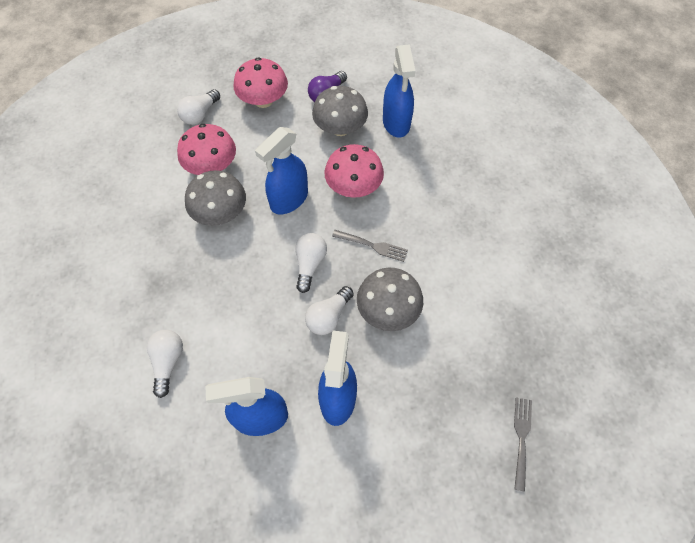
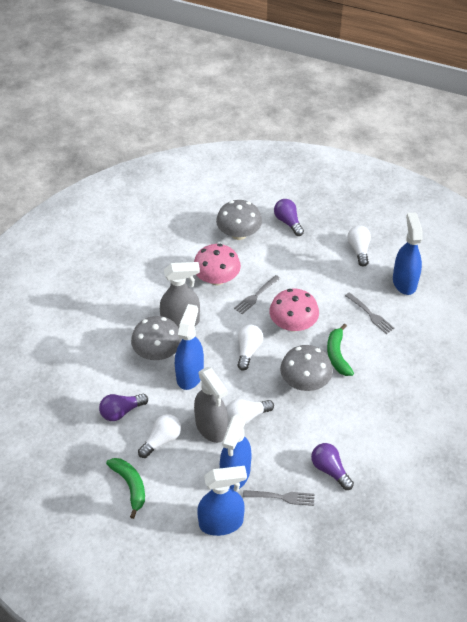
green banana: 0 -> 2
grey fork: 2 -> 3
grey spray bottle: 0 -> 2
pink mushroom: 3 -> 2
purple light bulb: 1 -> 3

